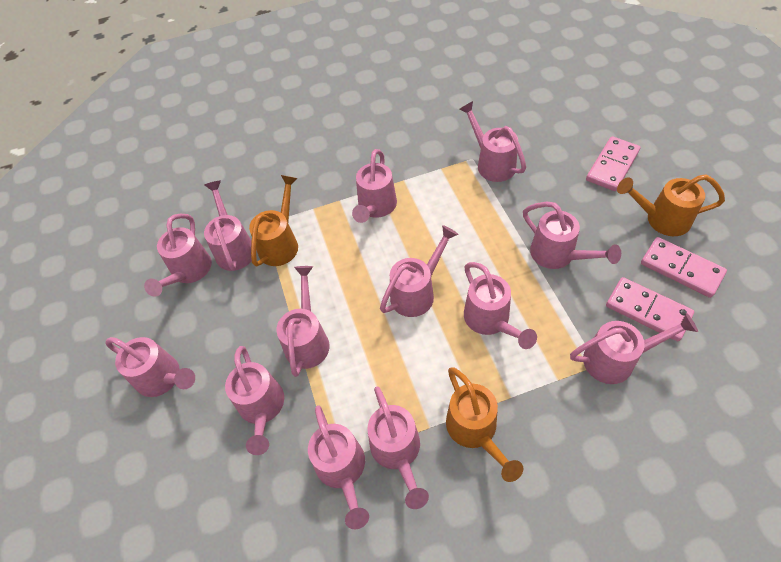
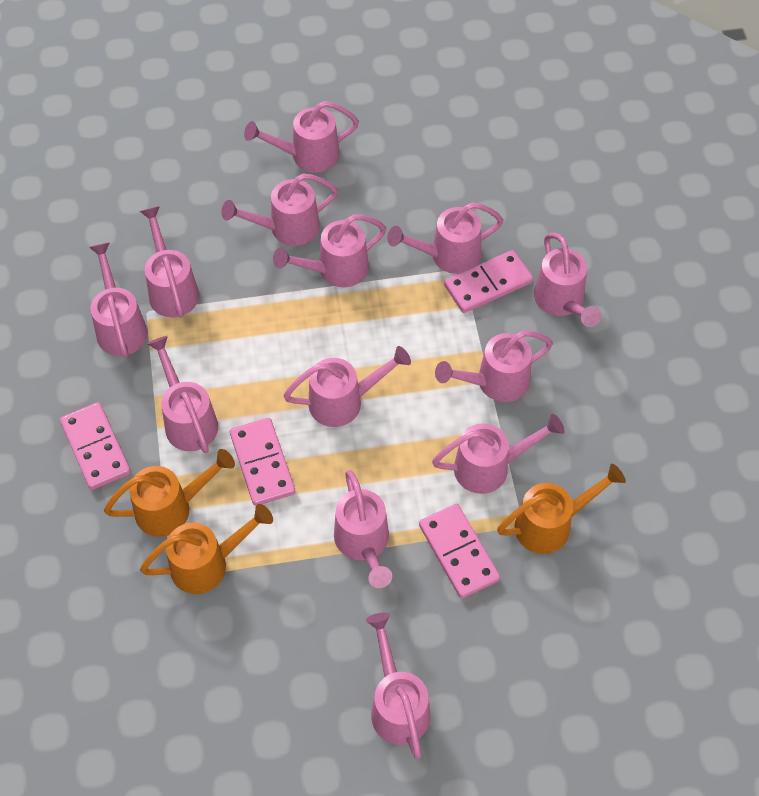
pink domino: 3 -> 4

